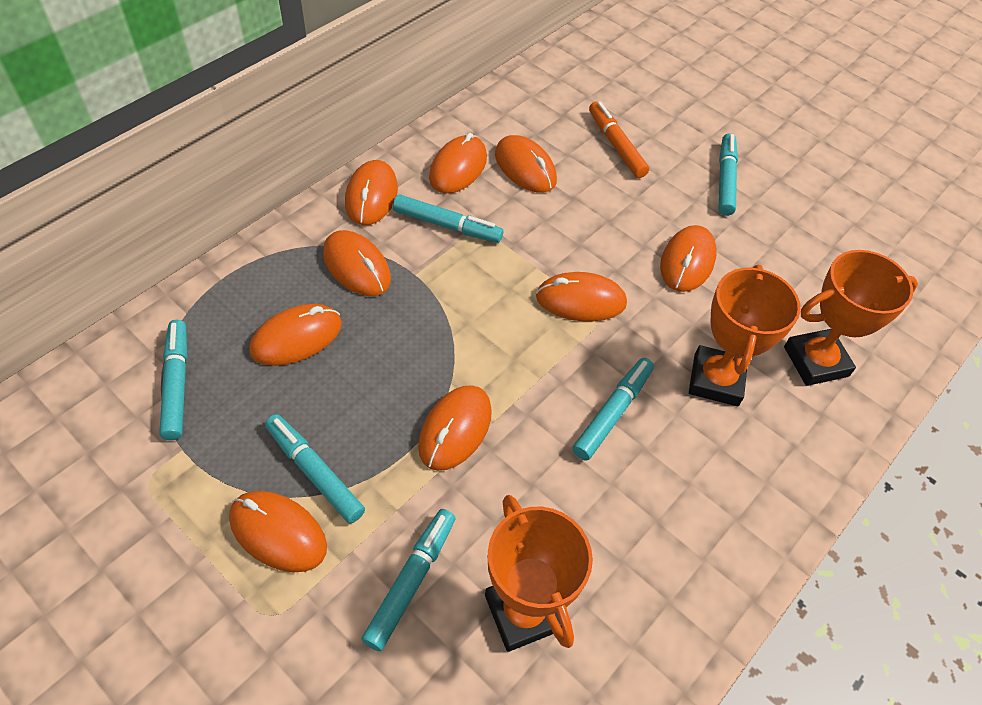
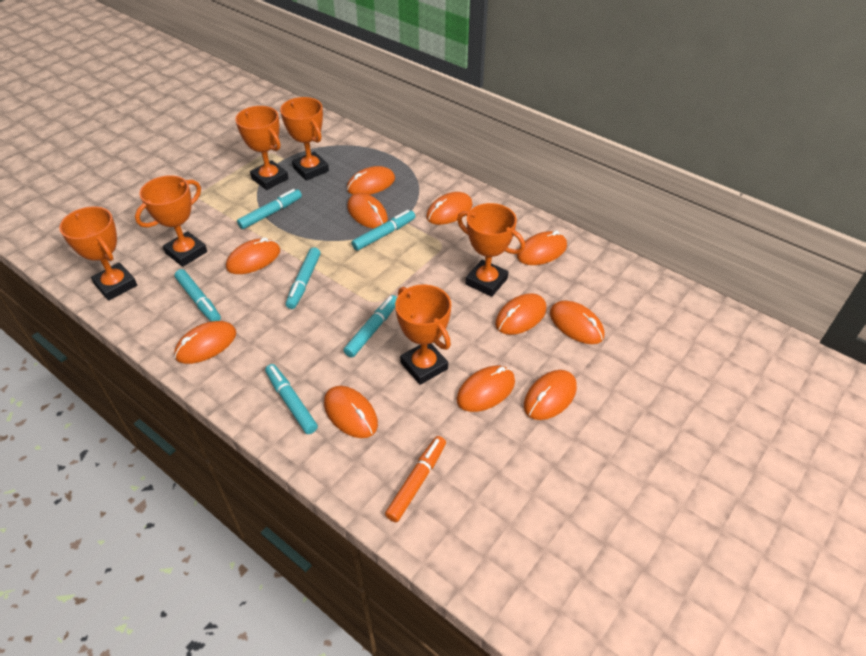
orange mouse: 9 -> 11
orange trophy: 3 -> 6

